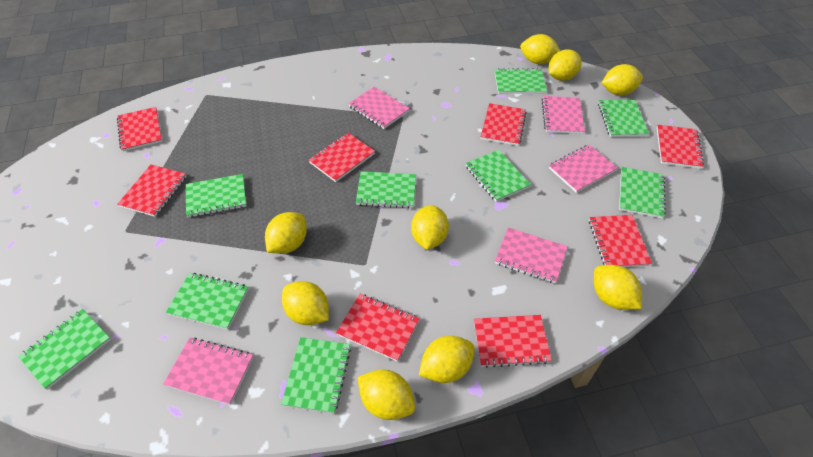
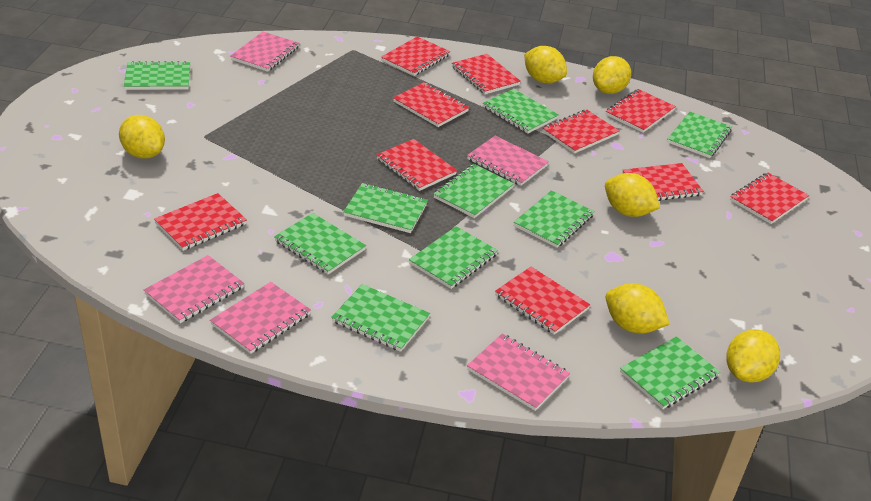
green notebook: 9 -> 10
red notebook: 8 -> 10
yellow lemon: 9 -> 6

